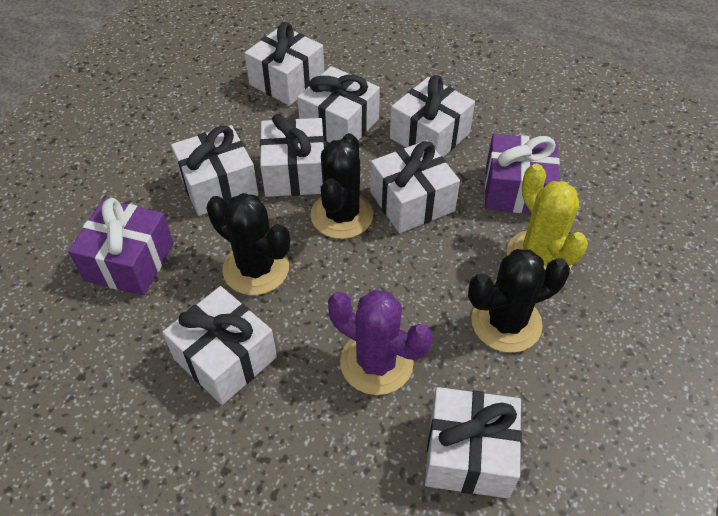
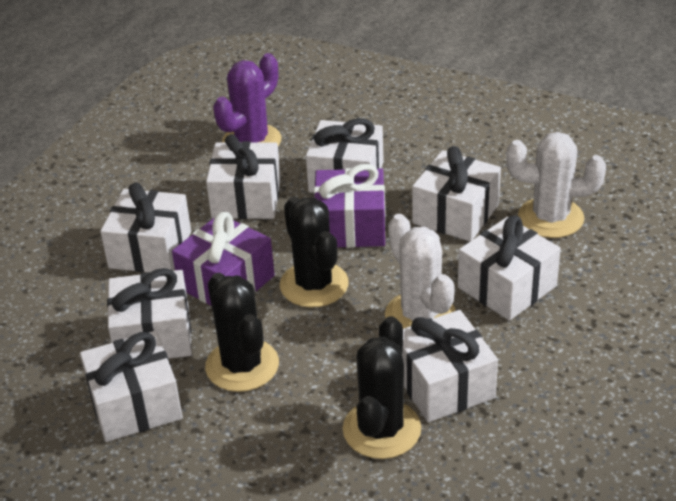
white cactus: 0 -> 2
yellow cactus: 1 -> 0

